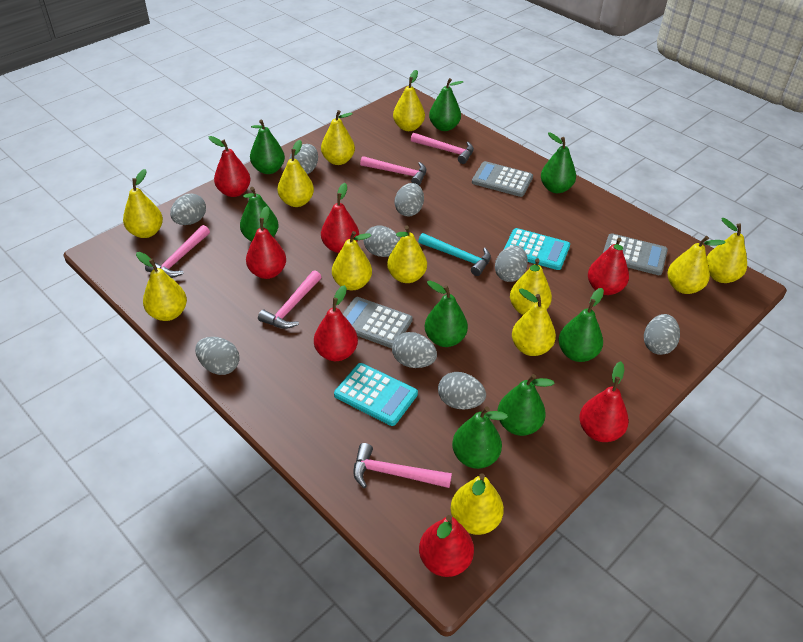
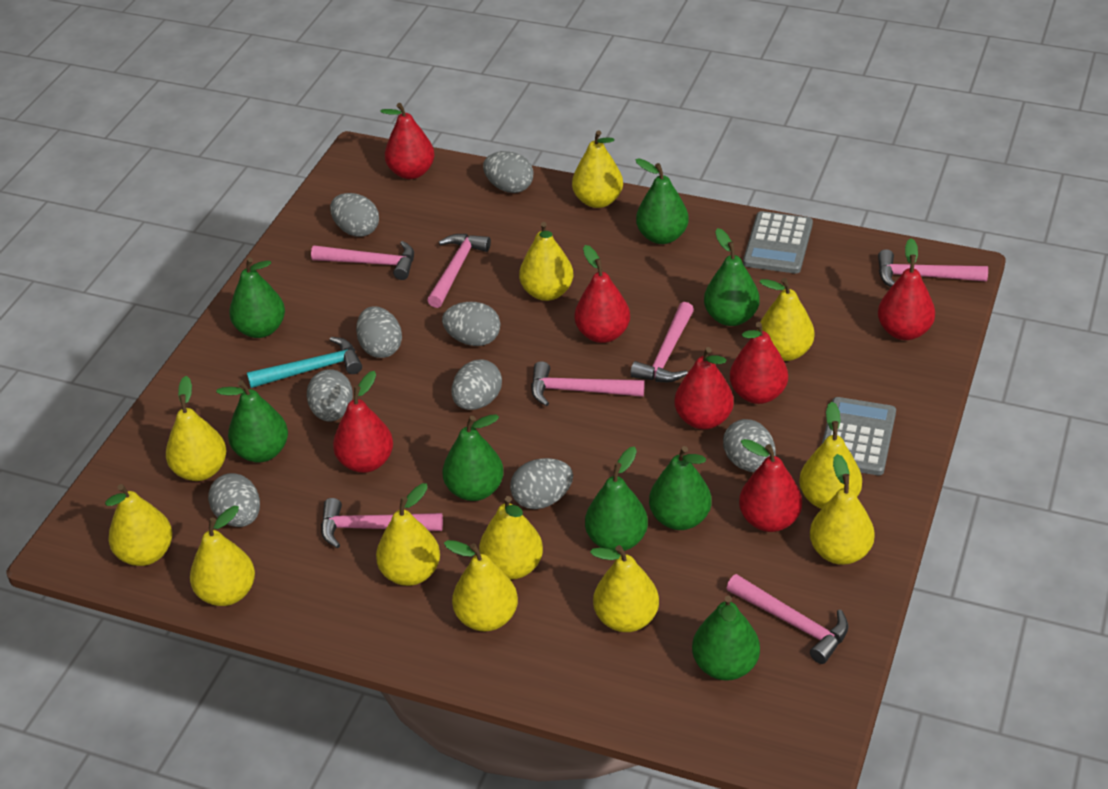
grey calculator: 3 -> 2
pink hammer: 5 -> 7
turquoise calculator: 2 -> 0

